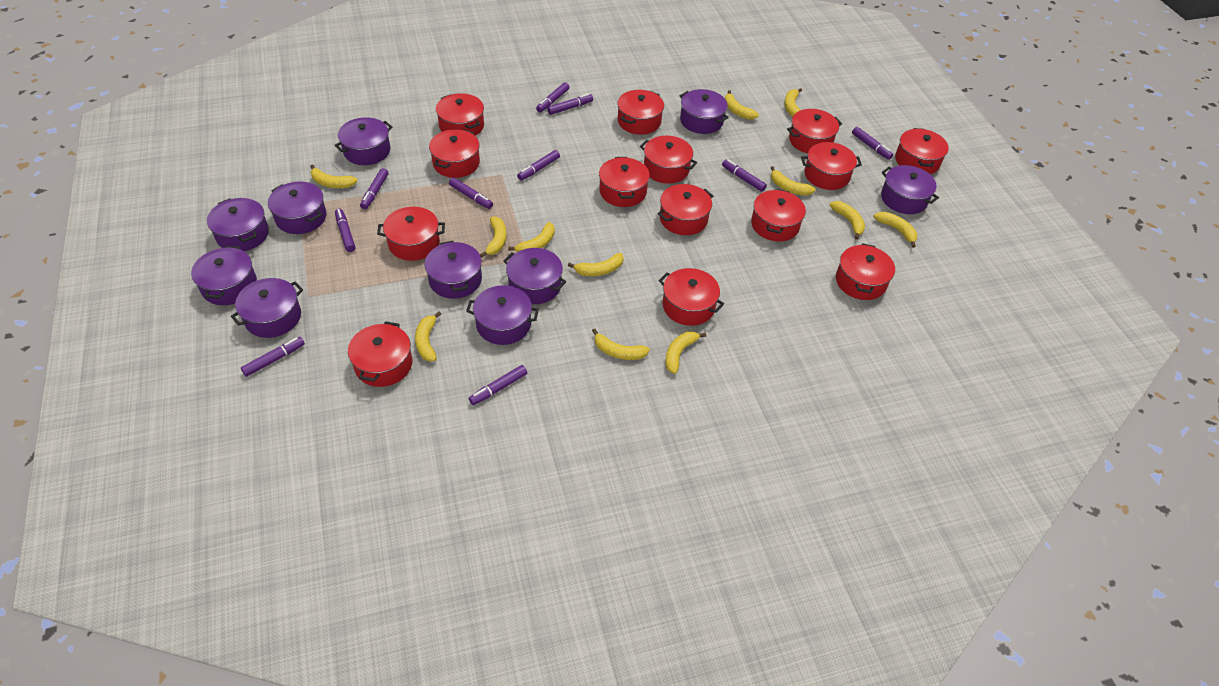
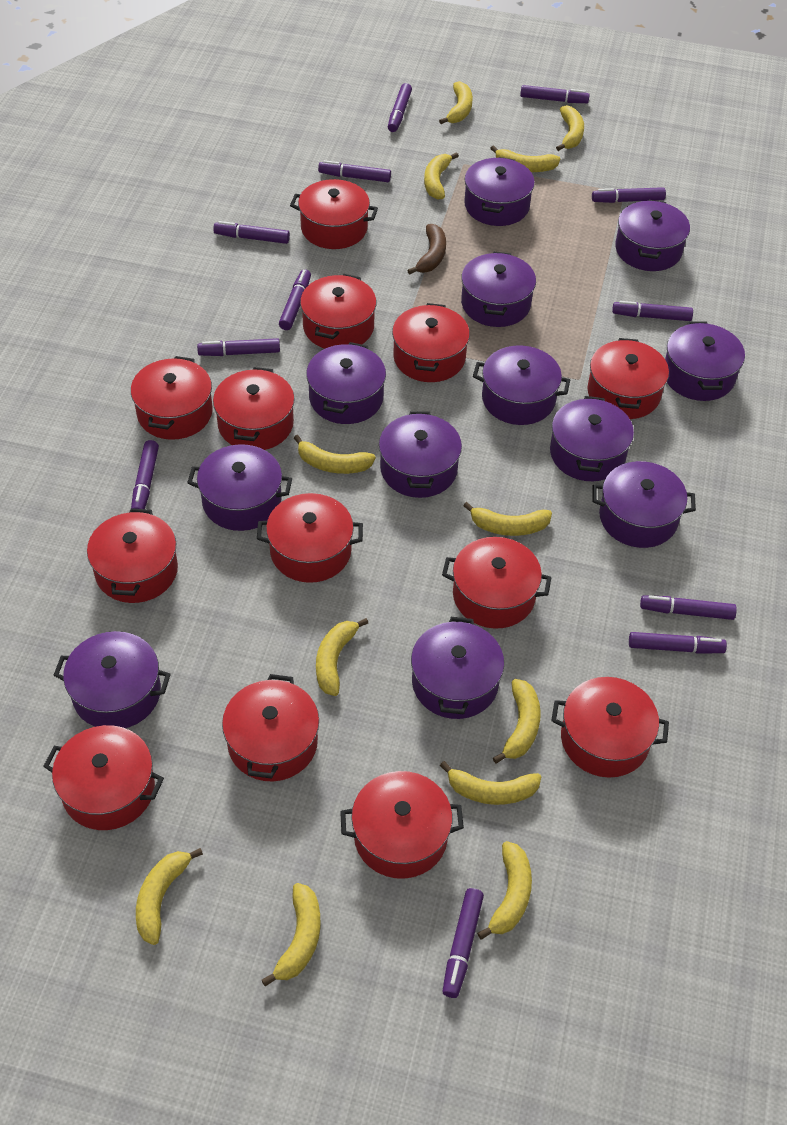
brown banana: 0 -> 1
purple marker: 10 -> 12
purple pot: 10 -> 12
red pot: 14 -> 13

